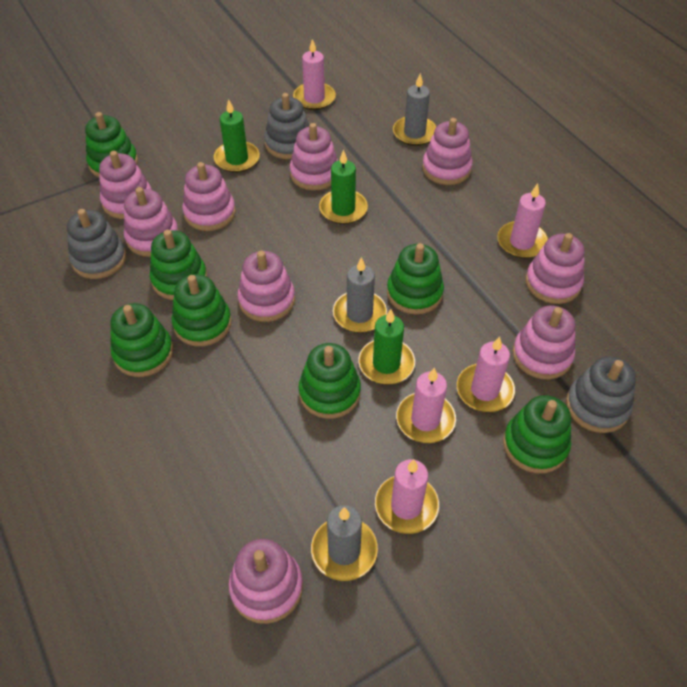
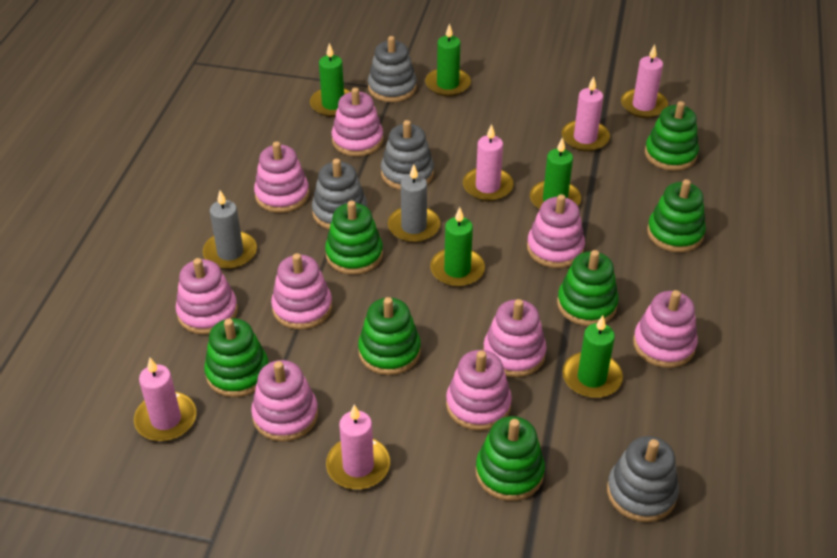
green candle: 3 -> 5
grey candle: 3 -> 2
grey stacking toy: 3 -> 4

